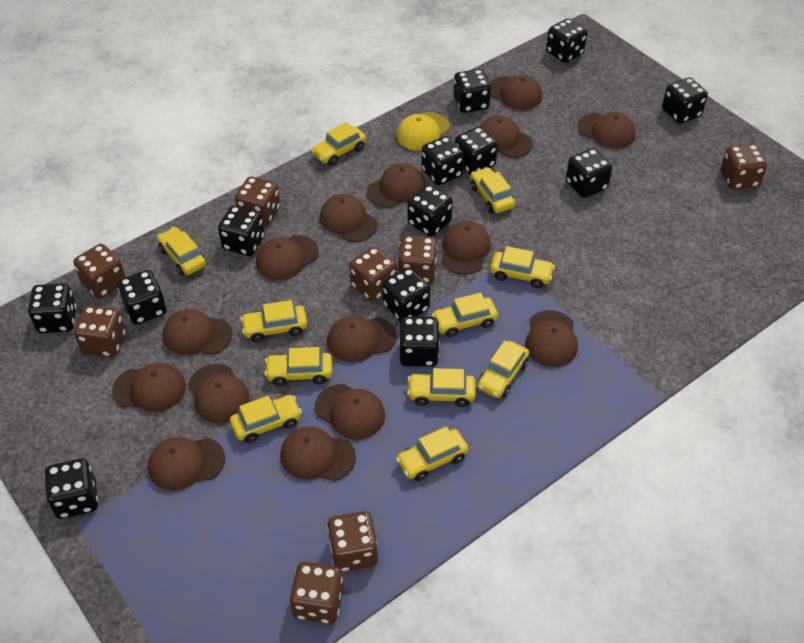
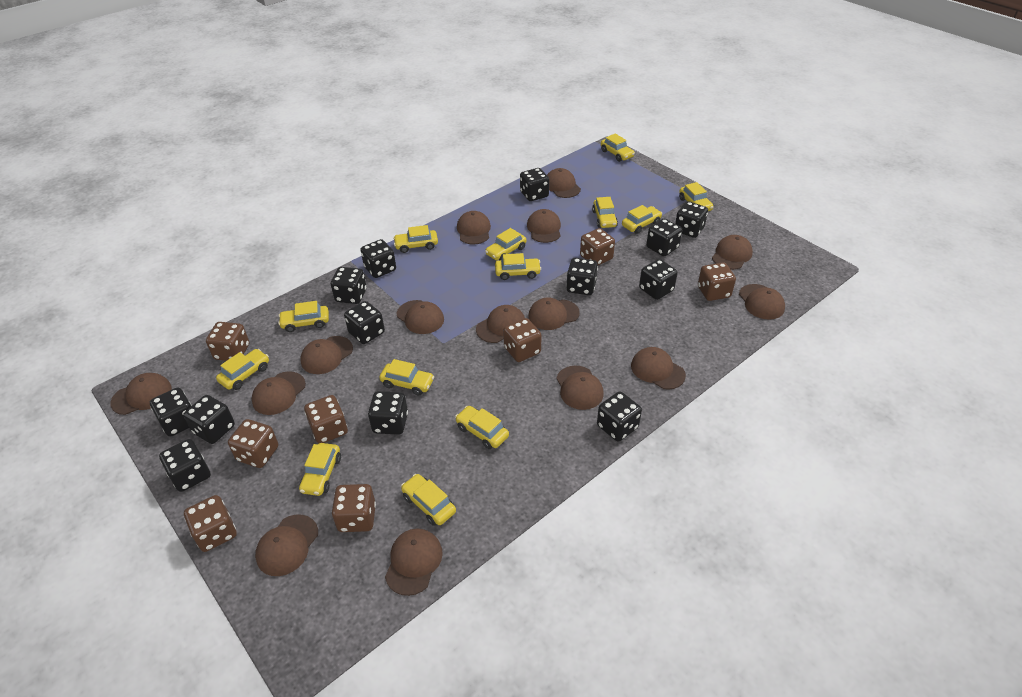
yellow cap: 1 -> 0
yellow car: 11 -> 13

